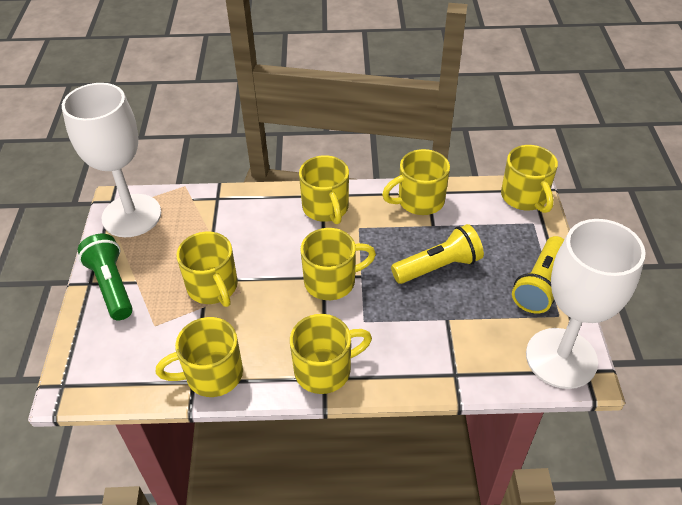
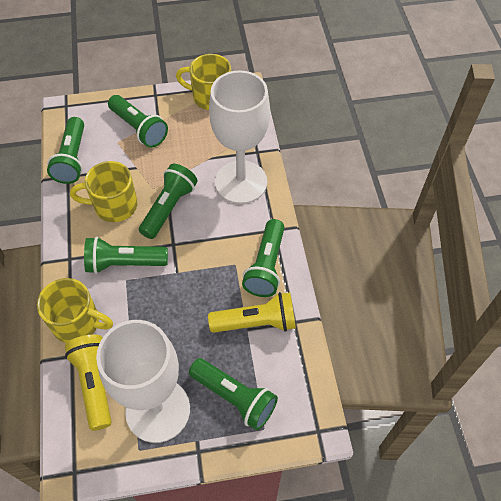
green flashlight: 1 -> 6
yellow mug: 7 -> 3

